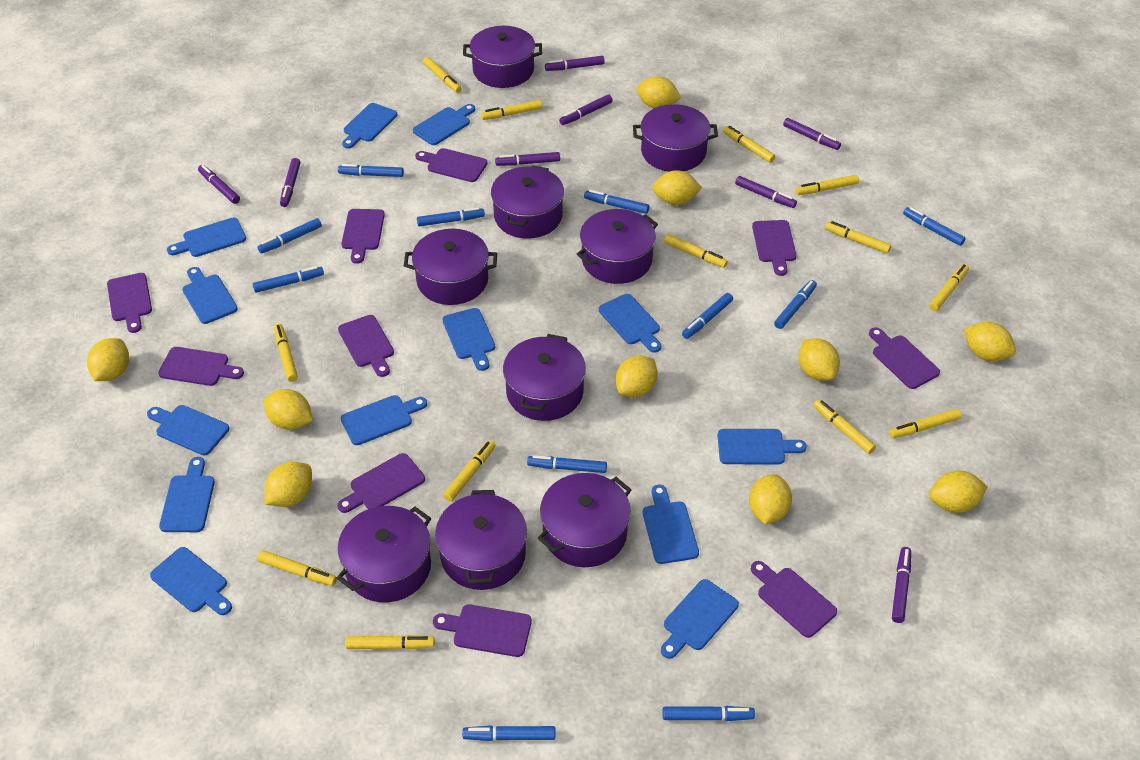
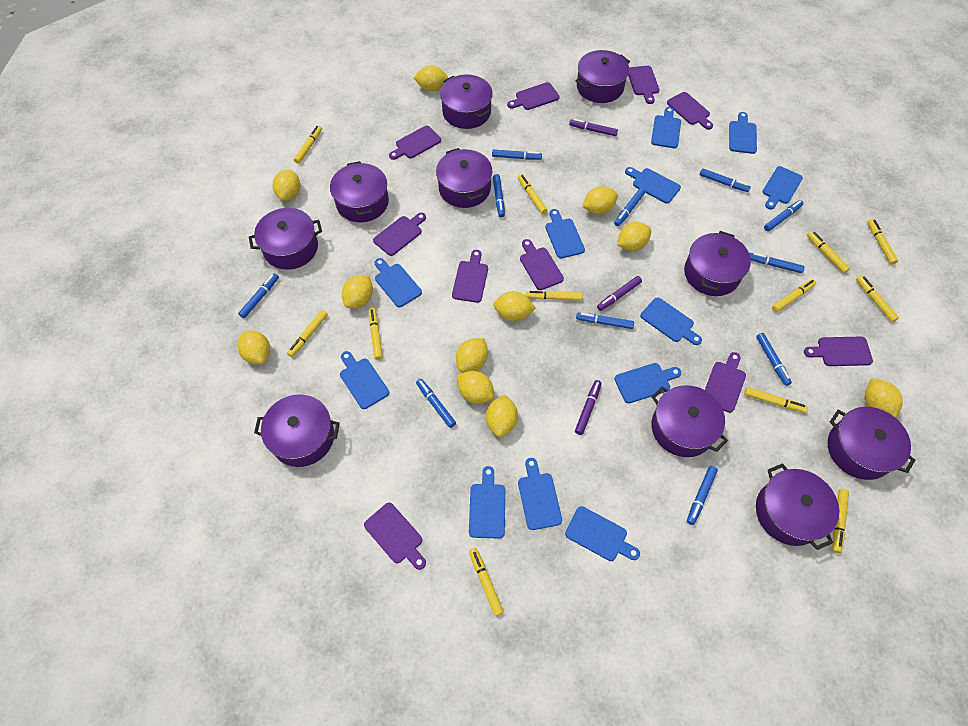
blue cutting board: 13 -> 12
purple marker: 8 -> 3
purple pot: 9 -> 10
yellow lemon: 10 -> 11
yellow marker: 13 -> 12

